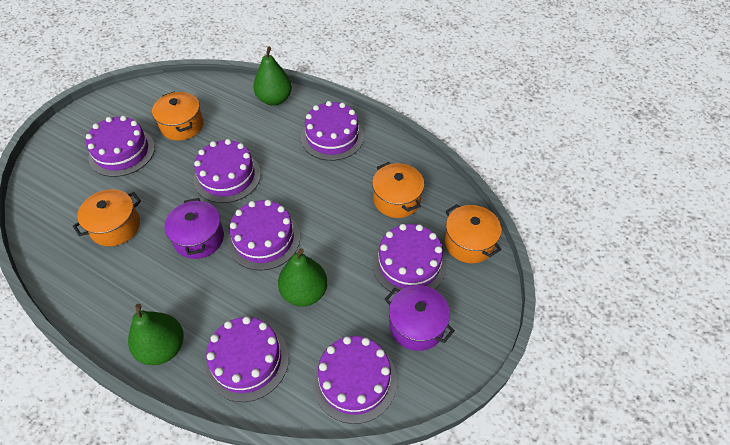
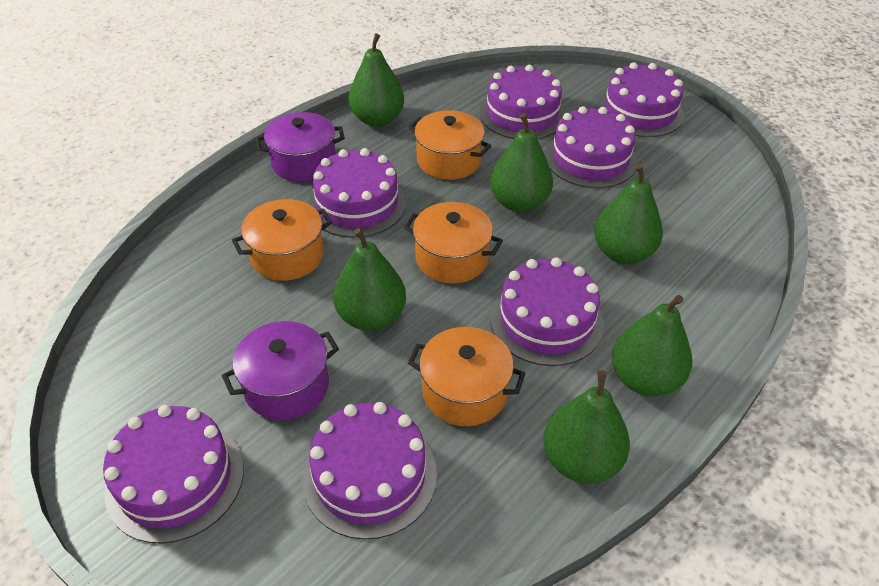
green pear: 3 -> 6

